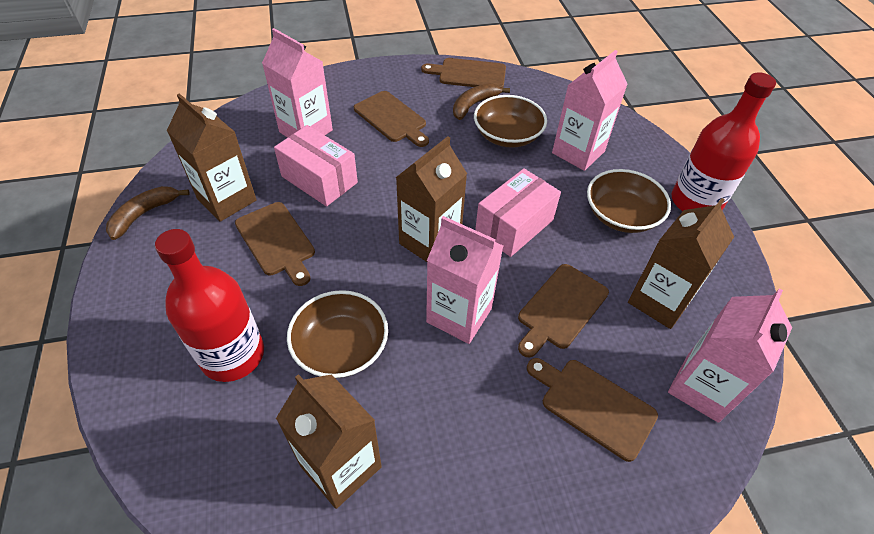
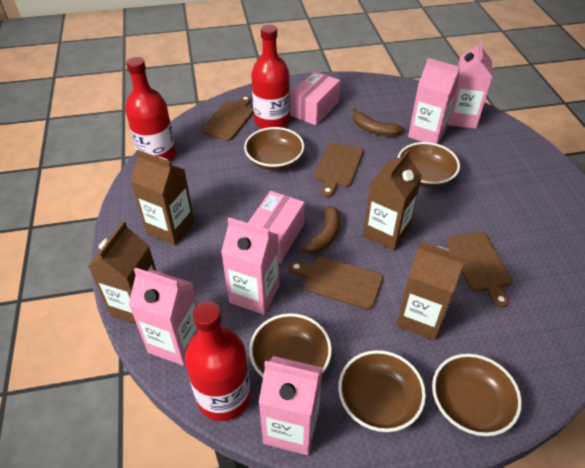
brown bowl: 3 -> 5
brown cutting board: 5 -> 4
pink carton: 4 -> 5
red bottle: 2 -> 3

